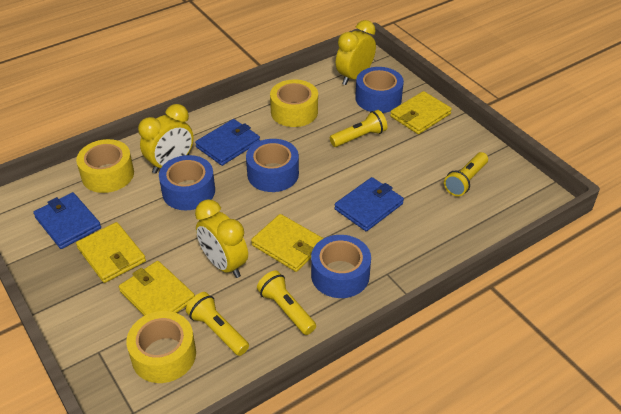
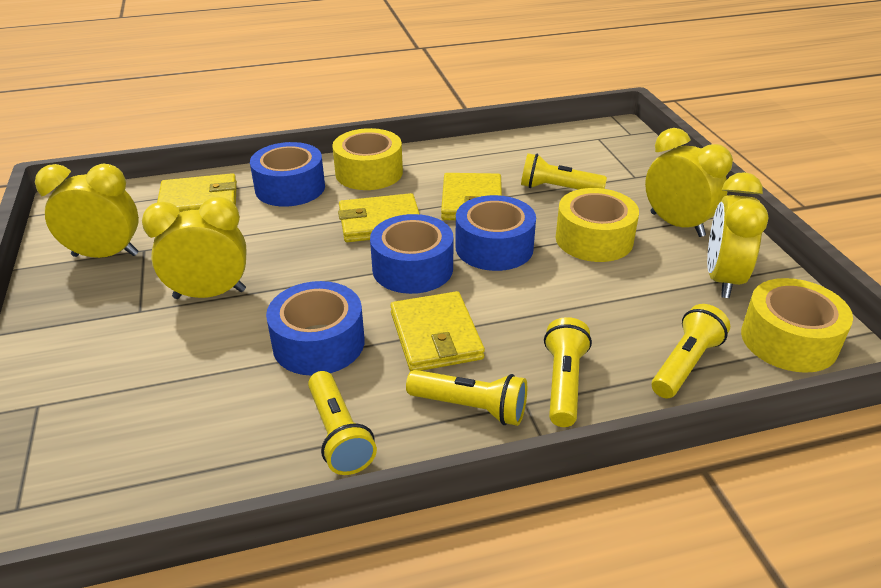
blue wallet: 3 -> 0
yellow clock: 3 -> 4
yellow flashlight: 4 -> 5

